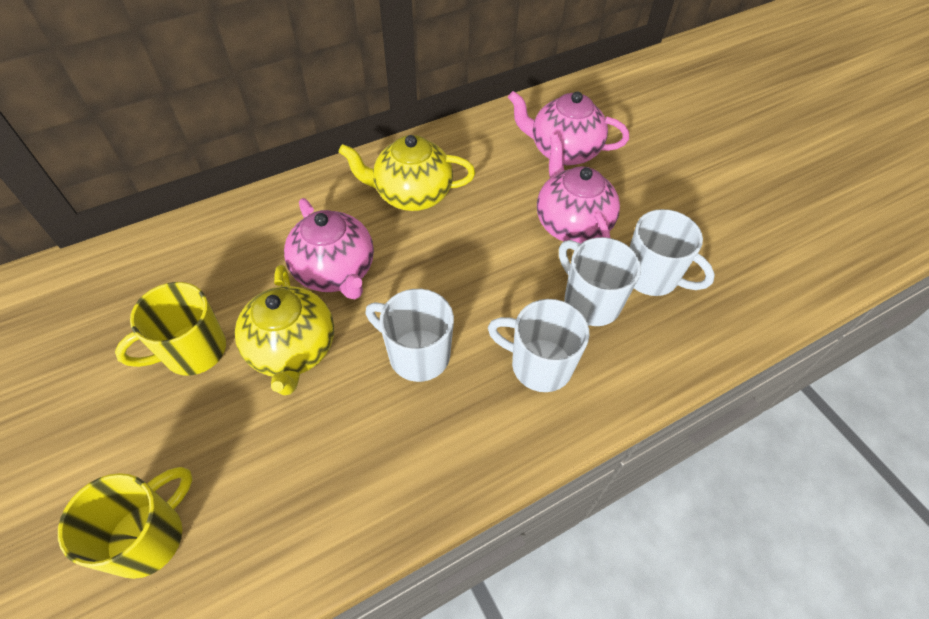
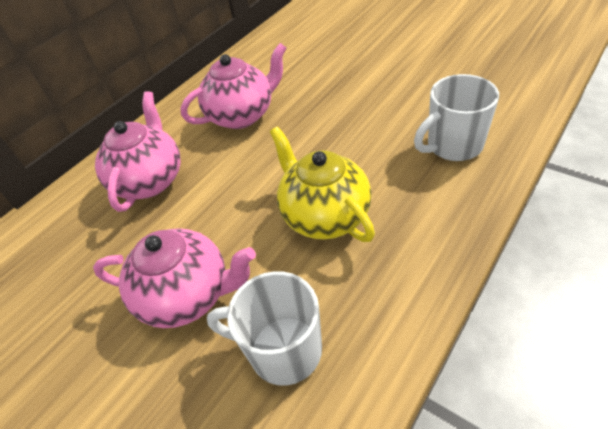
white mug: 4 -> 2
yellow mug: 2 -> 0
yellow teapot: 2 -> 1

